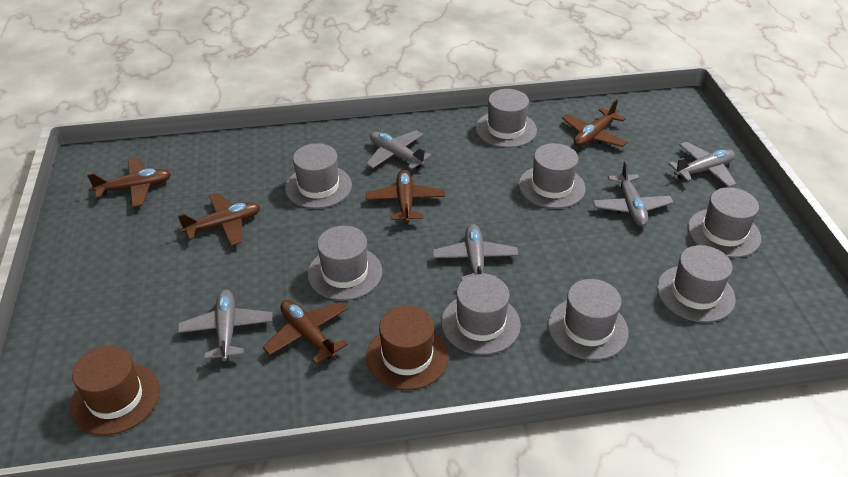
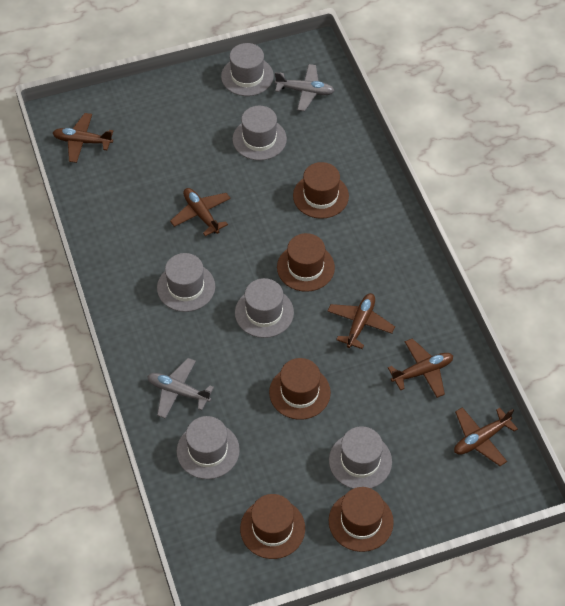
brown hat: 2 -> 5
grey hat: 8 -> 6
grey plane: 5 -> 2

